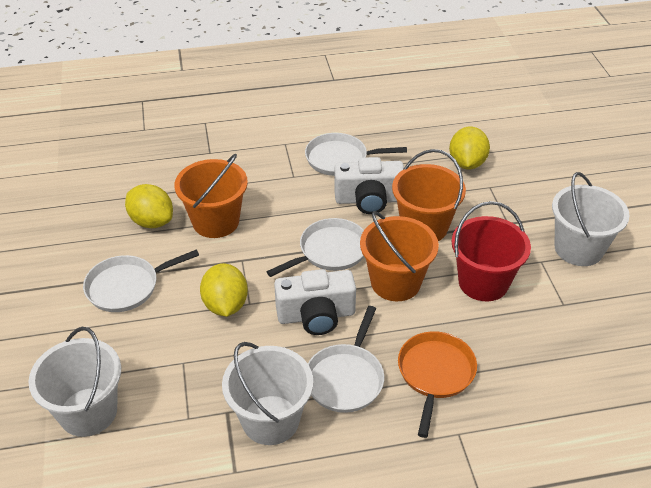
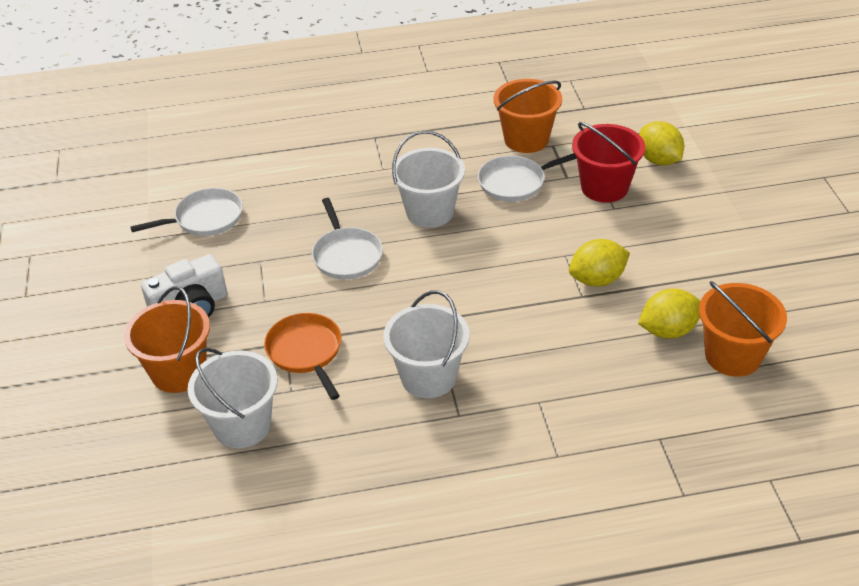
white camera: 2 -> 1
white pan: 4 -> 3

